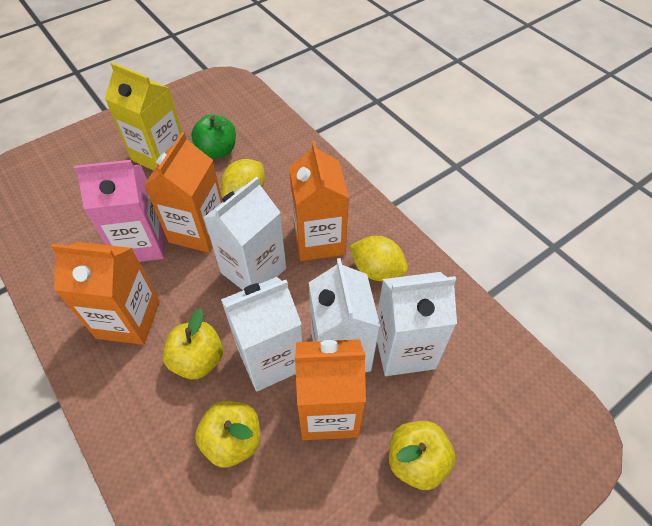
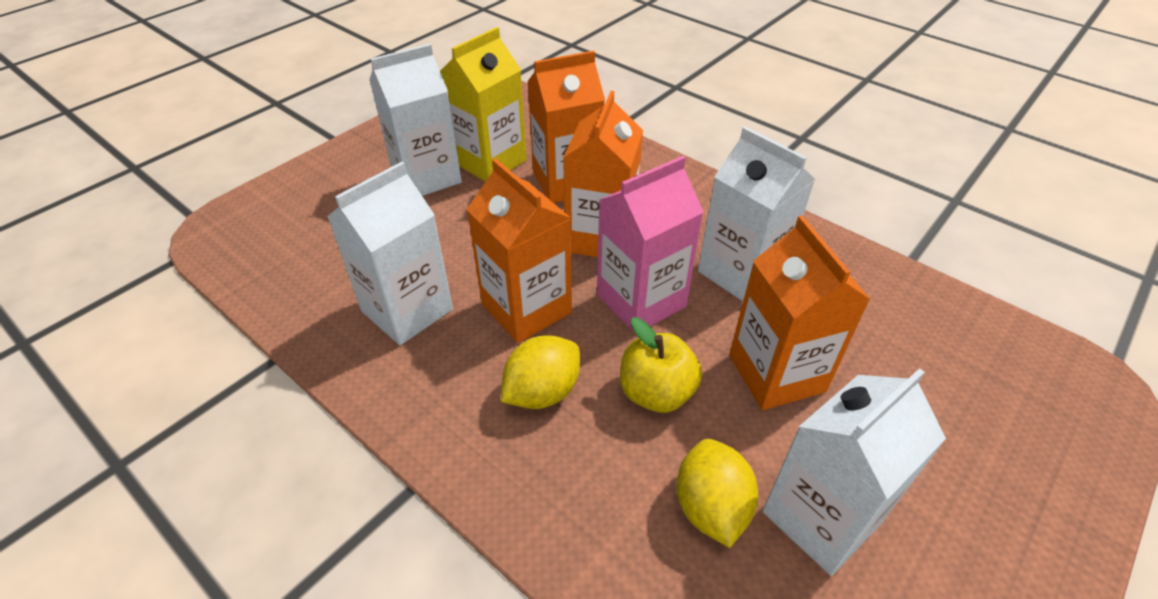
green apple: 1 -> 0
yellow apple: 3 -> 1

